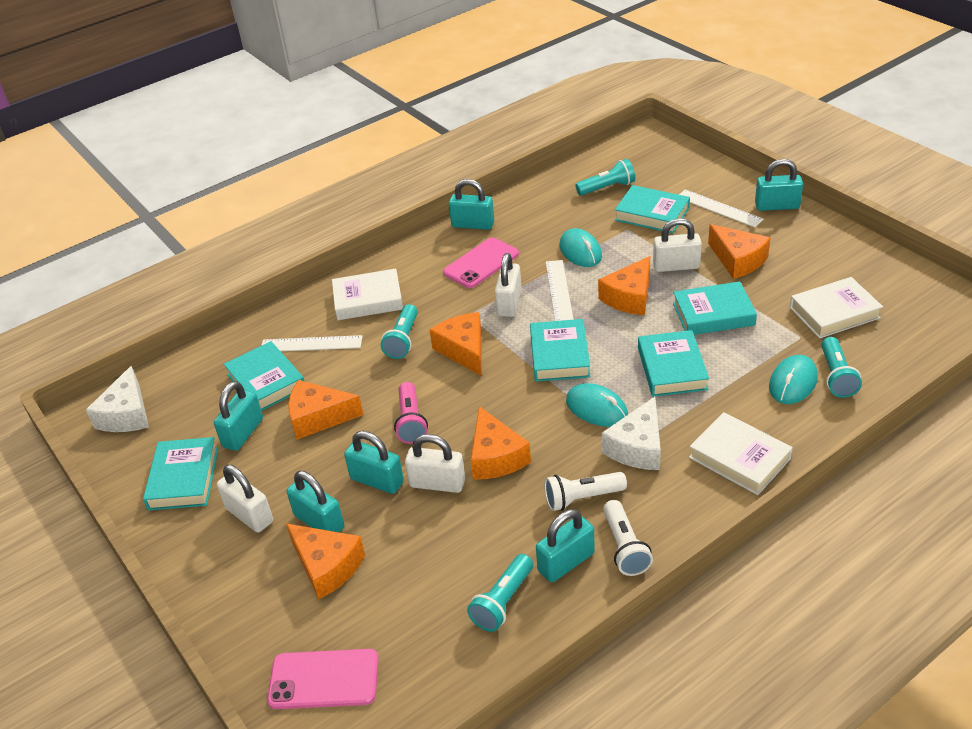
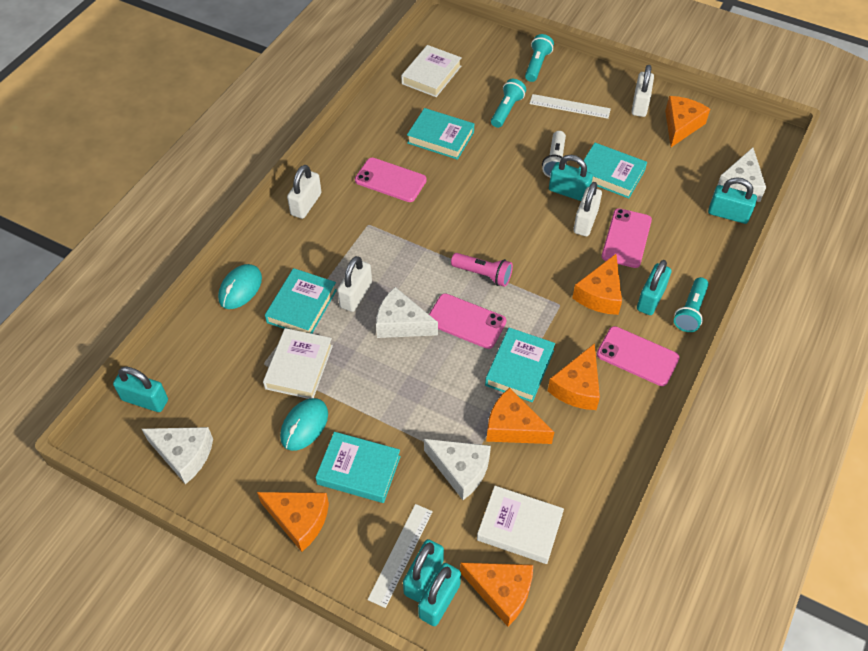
pink phone: 2 -> 4
turquoise book: 6 -> 5
turquoise flashlight: 4 -> 3
turquoise mouse: 3 -> 2
white cheese: 2 -> 4
white flashlight: 2 -> 1
white ruler: 3 -> 2

